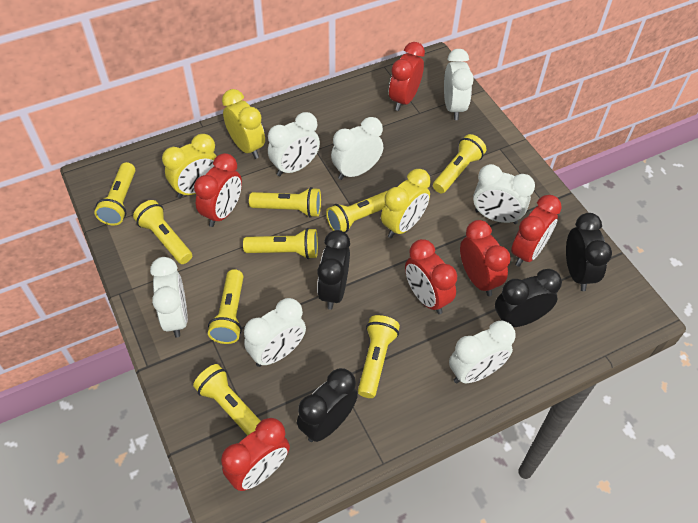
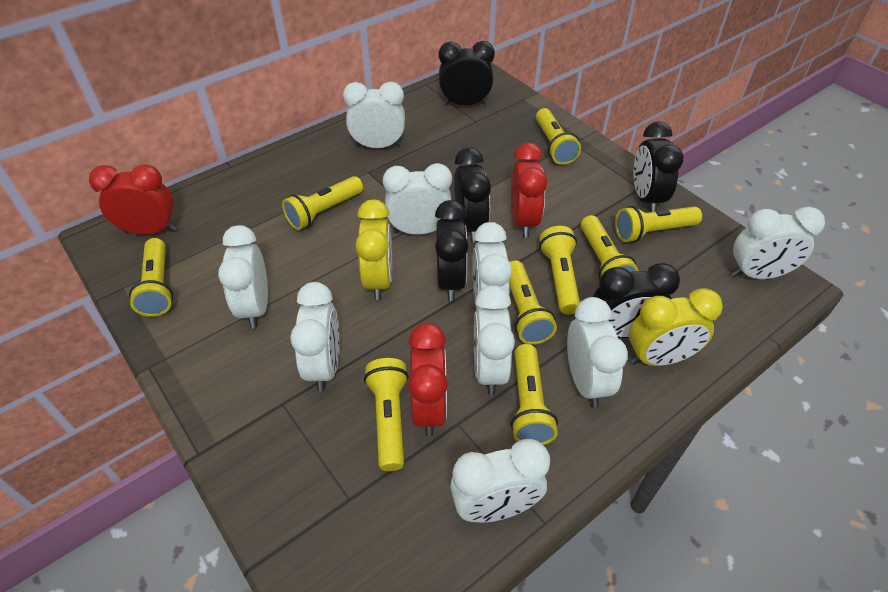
black clock: 4 -> 5
red clock: 6 -> 3
white clock: 7 -> 9
yellow clock: 3 -> 2

